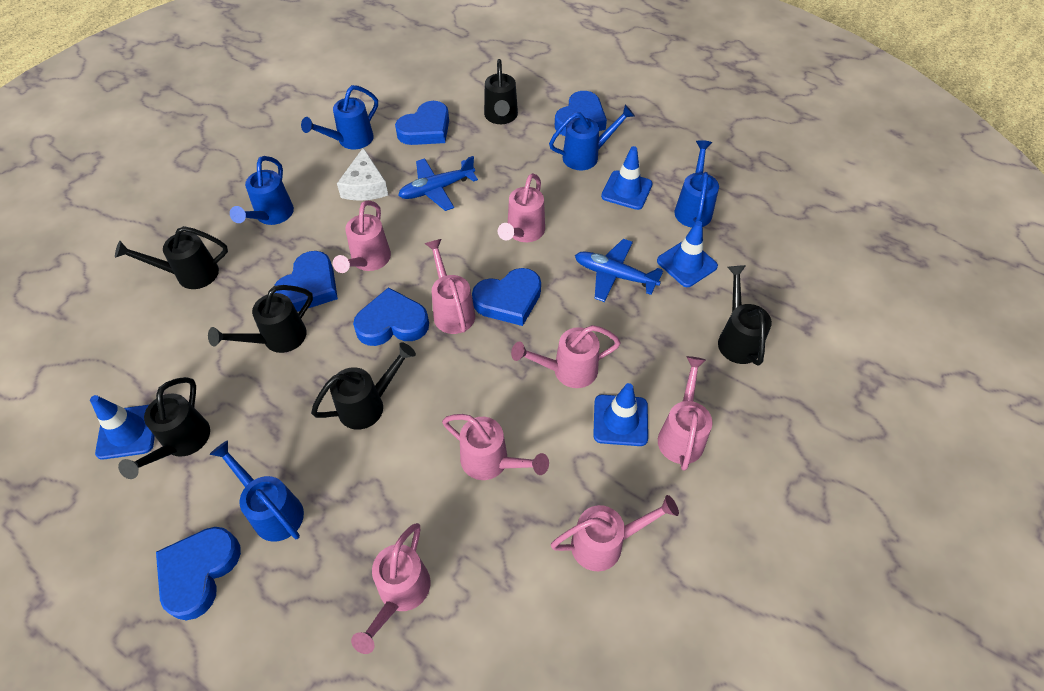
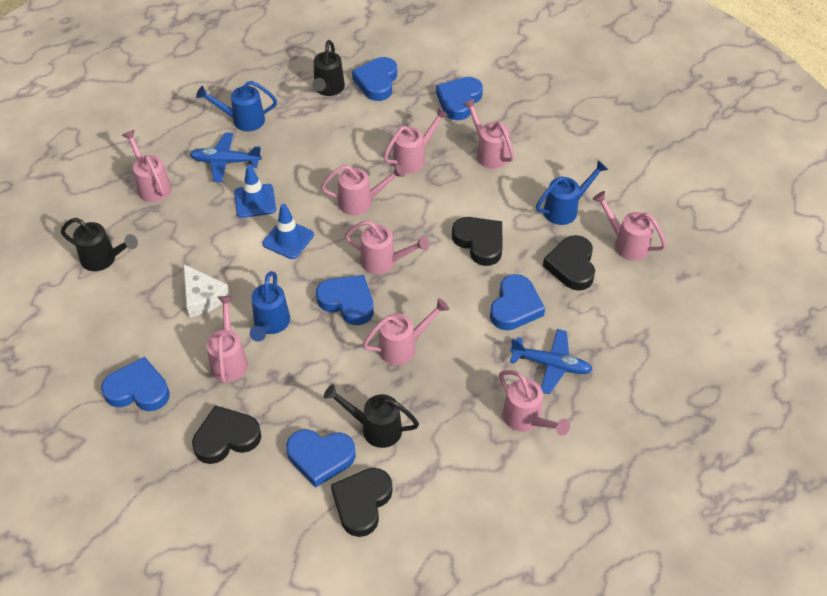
black heart: 0 -> 4
black watering can: 6 -> 3
blue traffic cone: 4 -> 2
blue watering can: 5 -> 3
pink watering can: 8 -> 9

